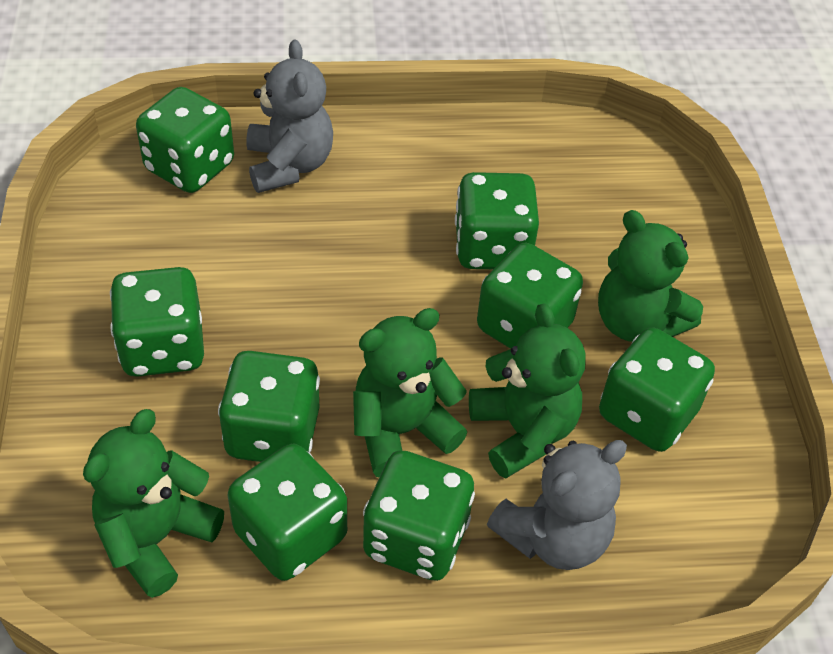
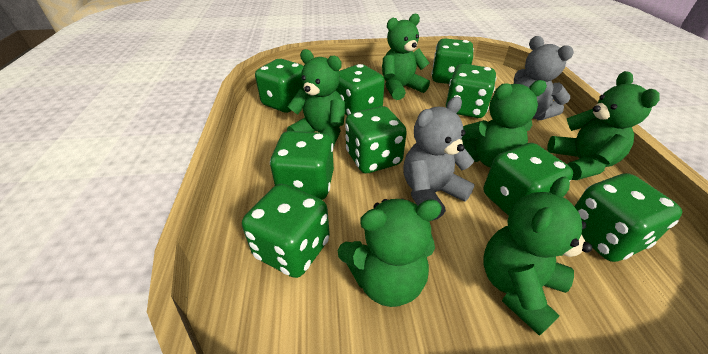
green dice: 8 -> 9
green teddy bear: 4 -> 6

